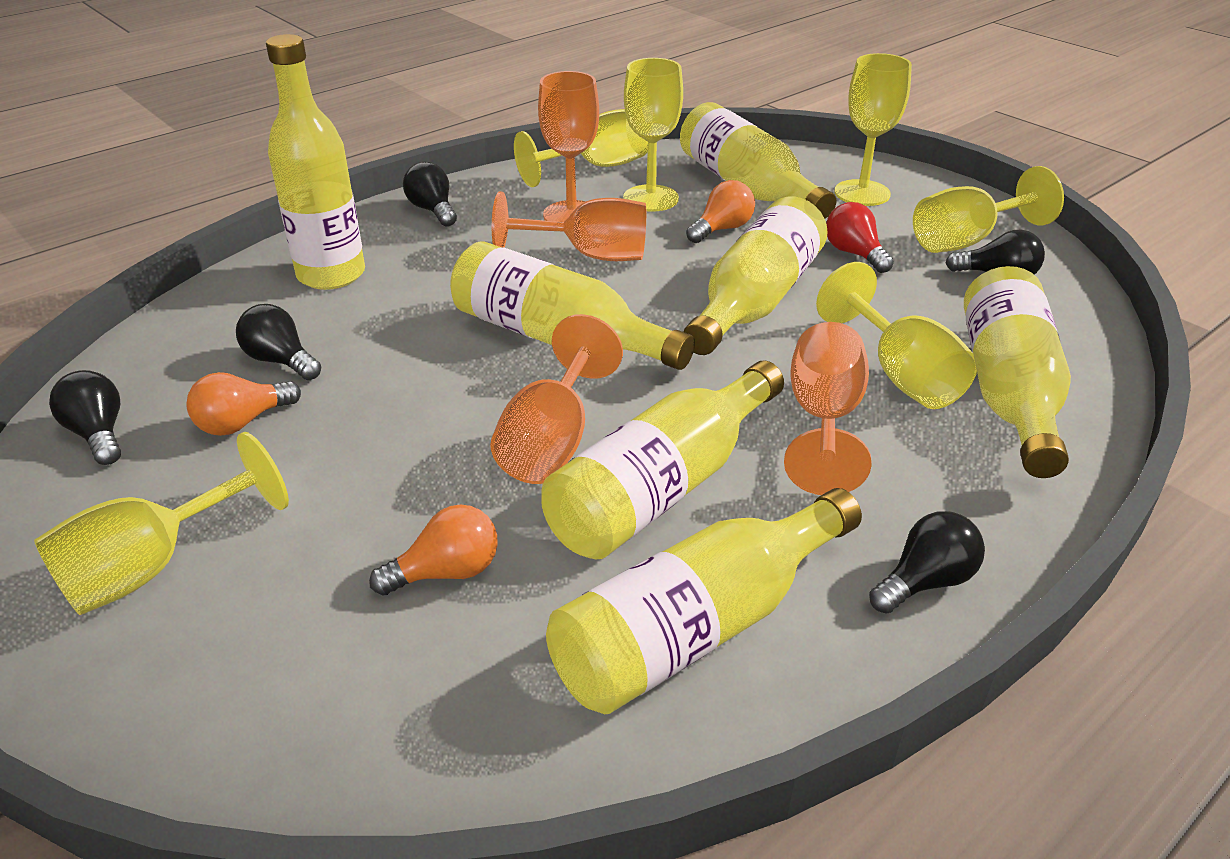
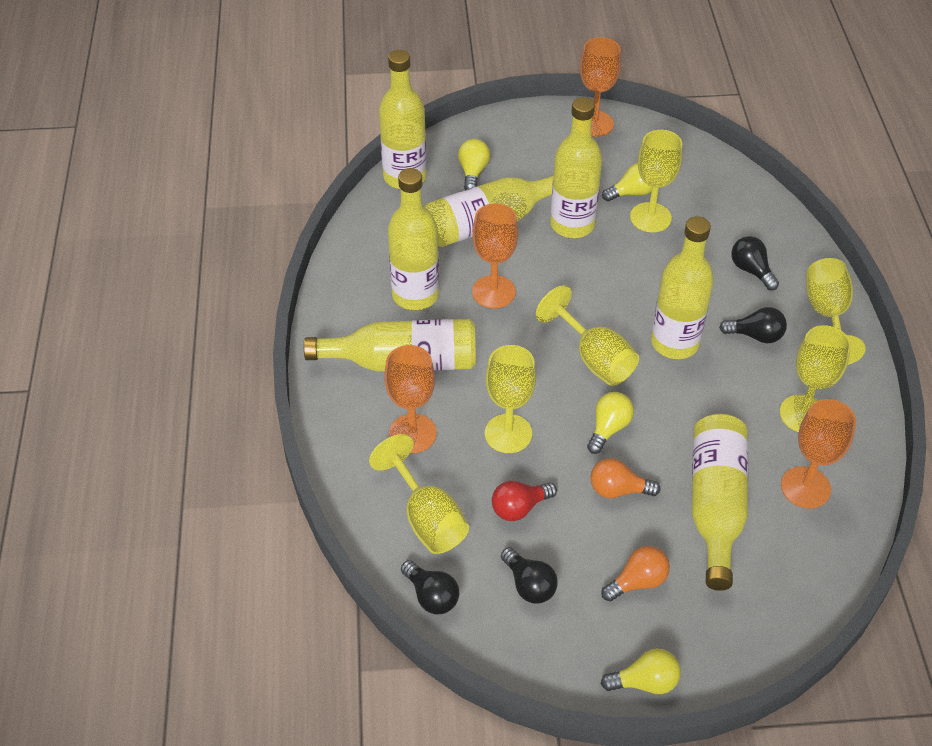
black light bulb: 5 -> 4
orange light bulb: 3 -> 2
yellow light bulb: 0 -> 4

